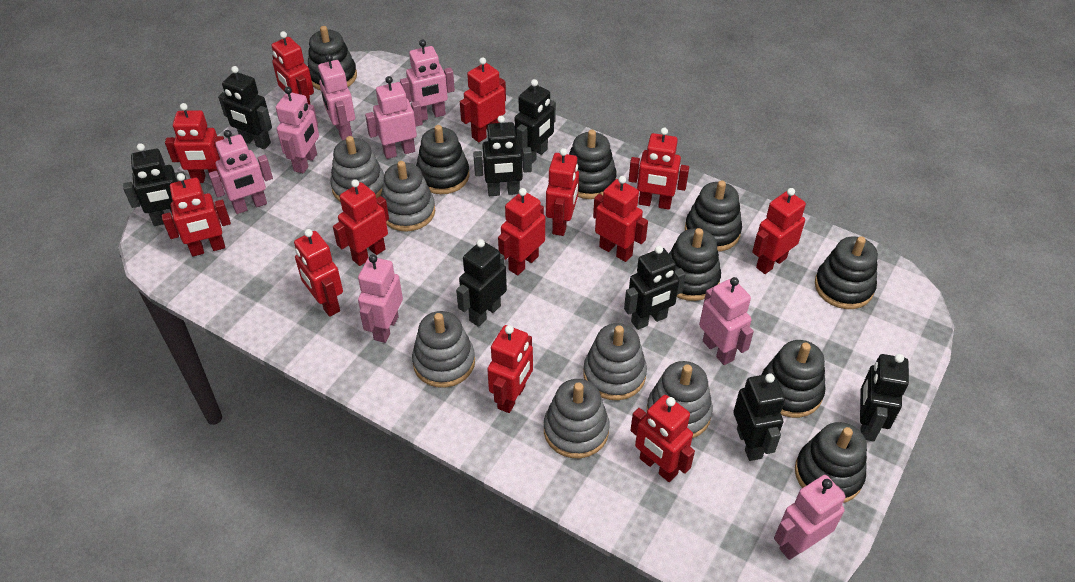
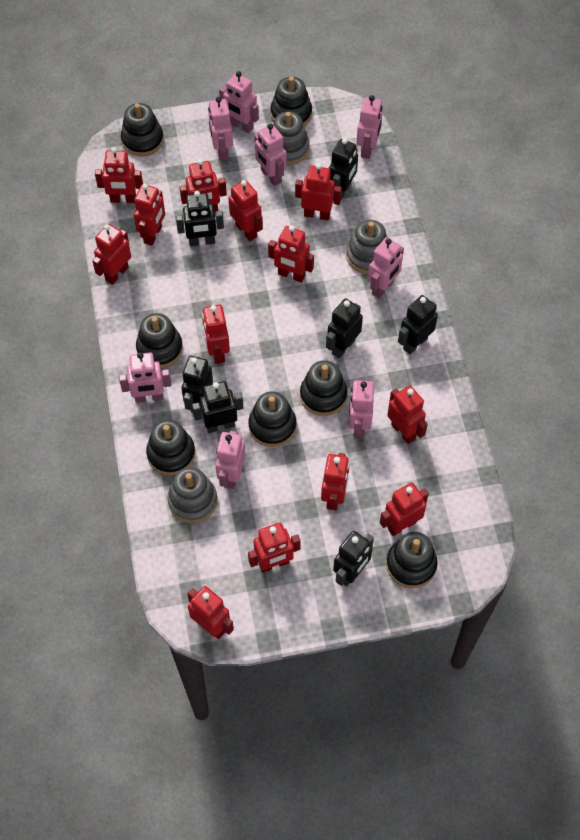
black robot: 8 -> 7
black stacking toy: 8 -> 7
grey stacking toy: 6 -> 3

